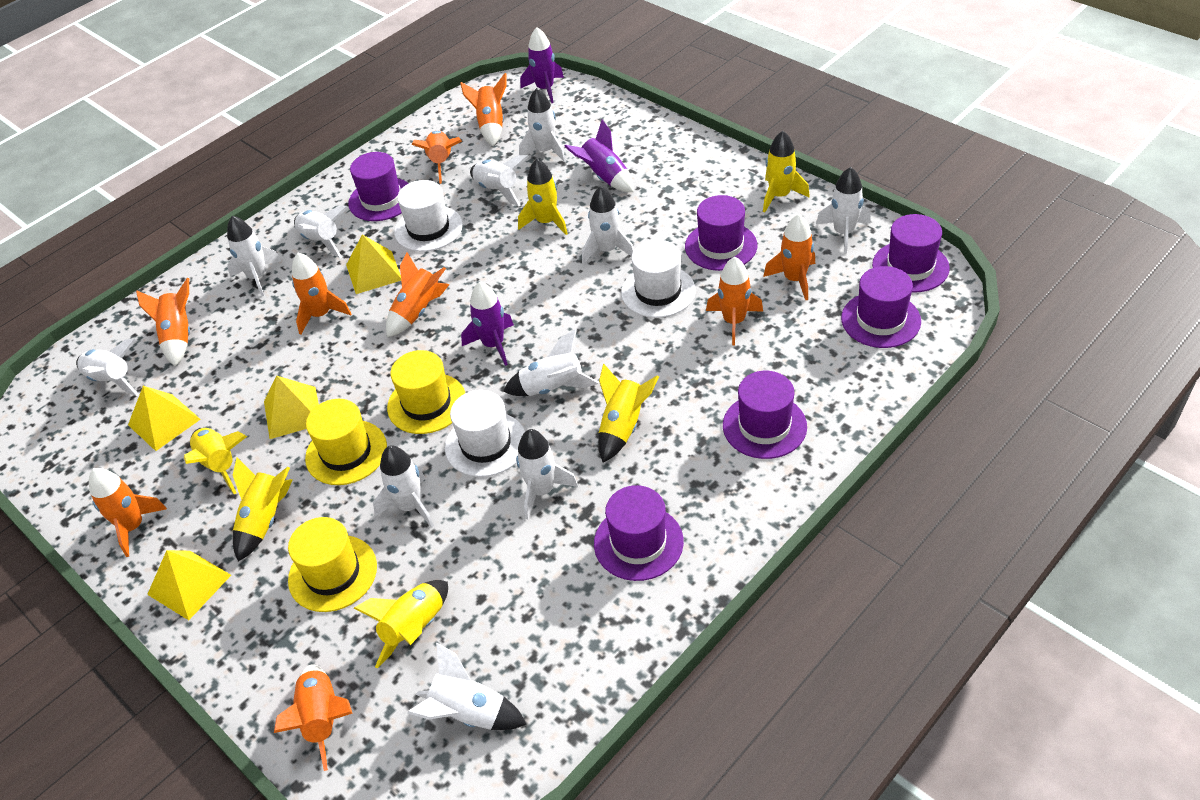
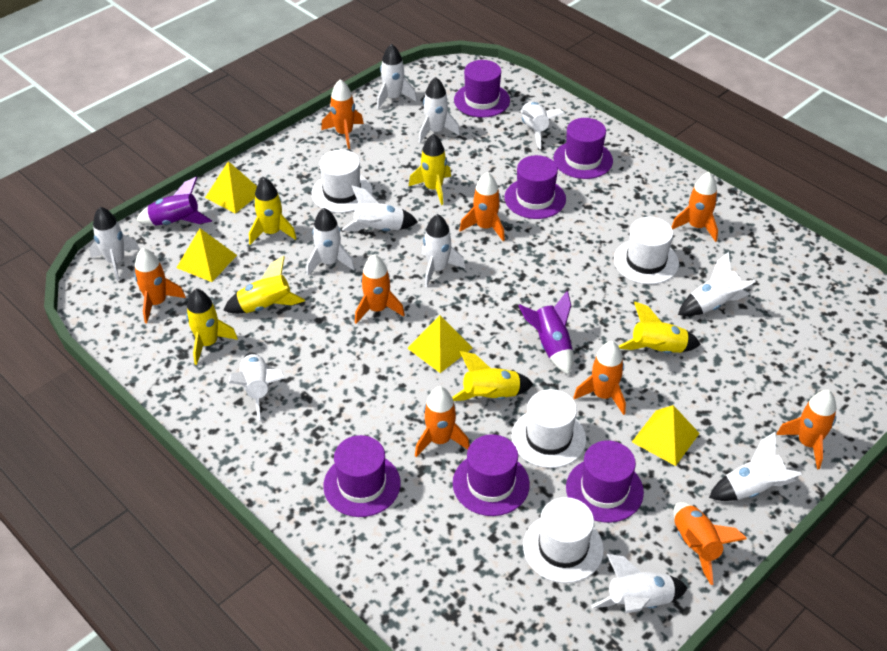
purple rocket: 3 -> 2
white hat: 3 -> 4
yellow hat: 3 -> 0

